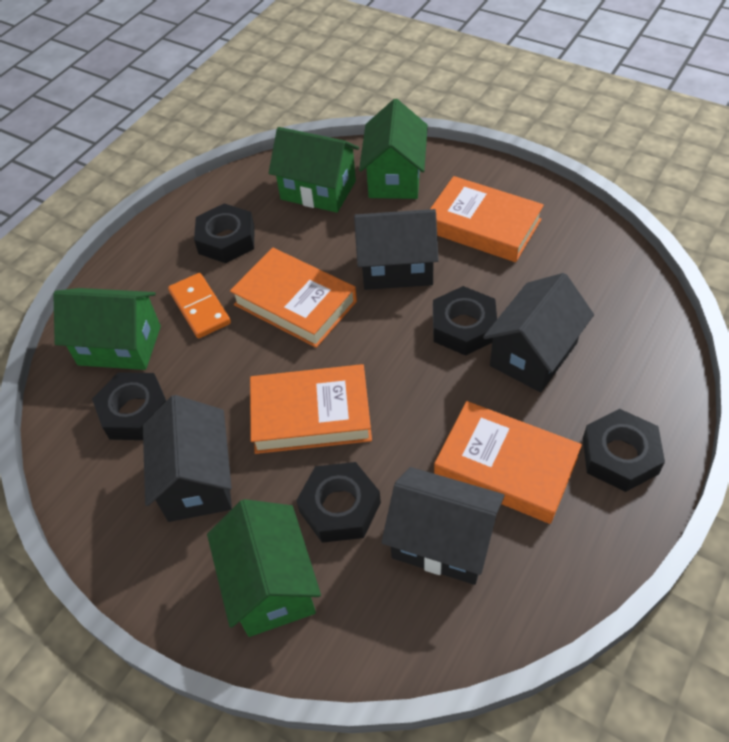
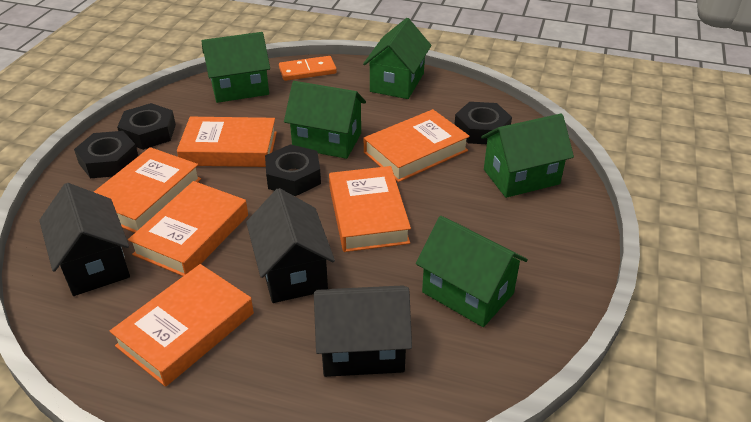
black house: 4 -> 3
black nut: 5 -> 4
green house: 4 -> 5
orange book: 4 -> 6

